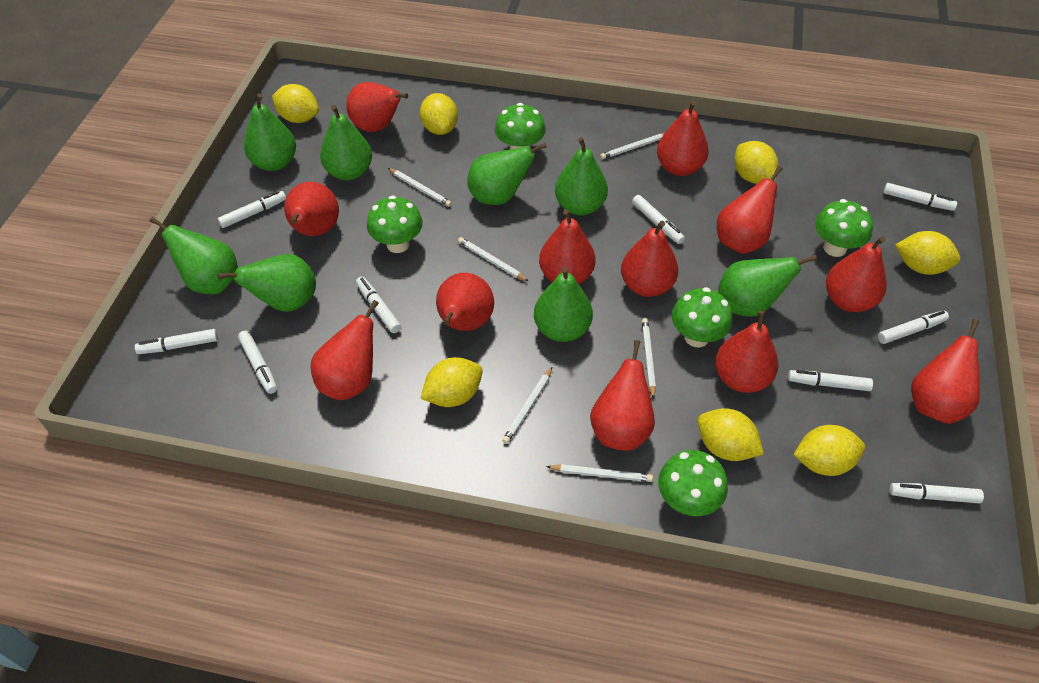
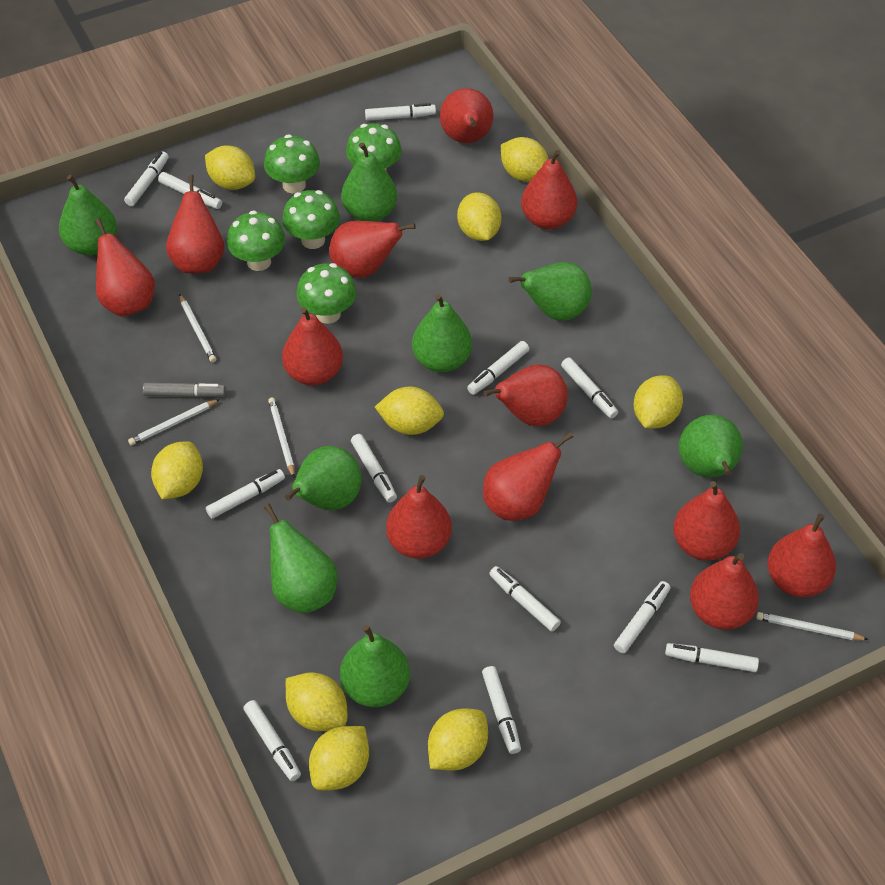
grey marker: 0 -> 1
white marker: 9 -> 12
white pencil: 6 -> 4
yellow lemon: 7 -> 9

